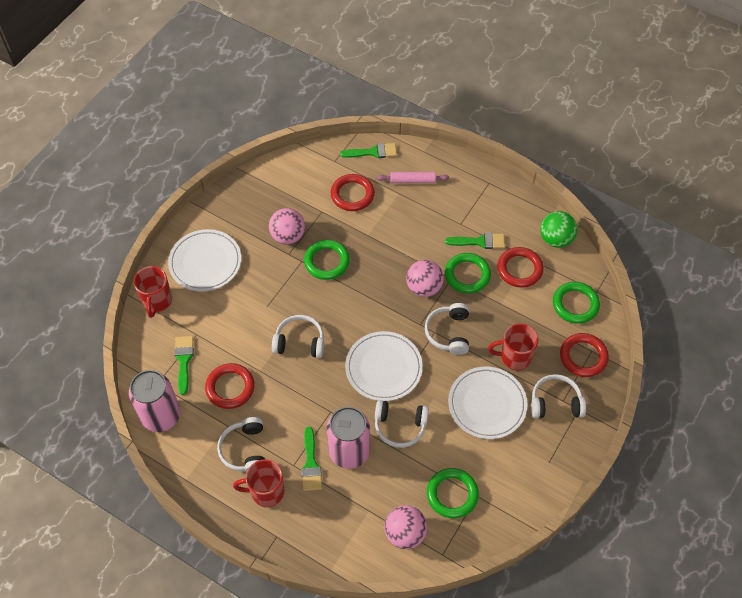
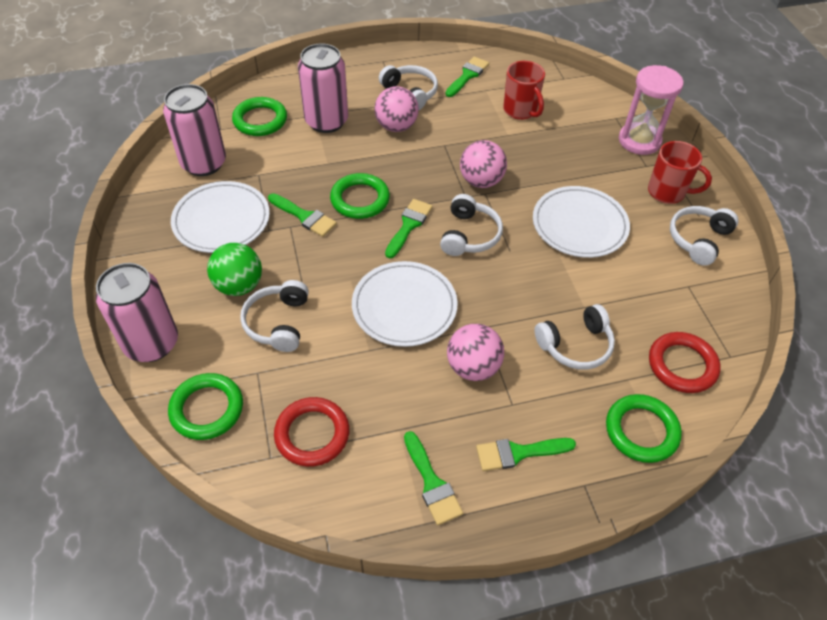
green brush: 4 -> 5
pink can: 2 -> 3
pink hourglass: 0 -> 1
pink rolling pin: 1 -> 0
red mug: 3 -> 2
red ring: 4 -> 2

